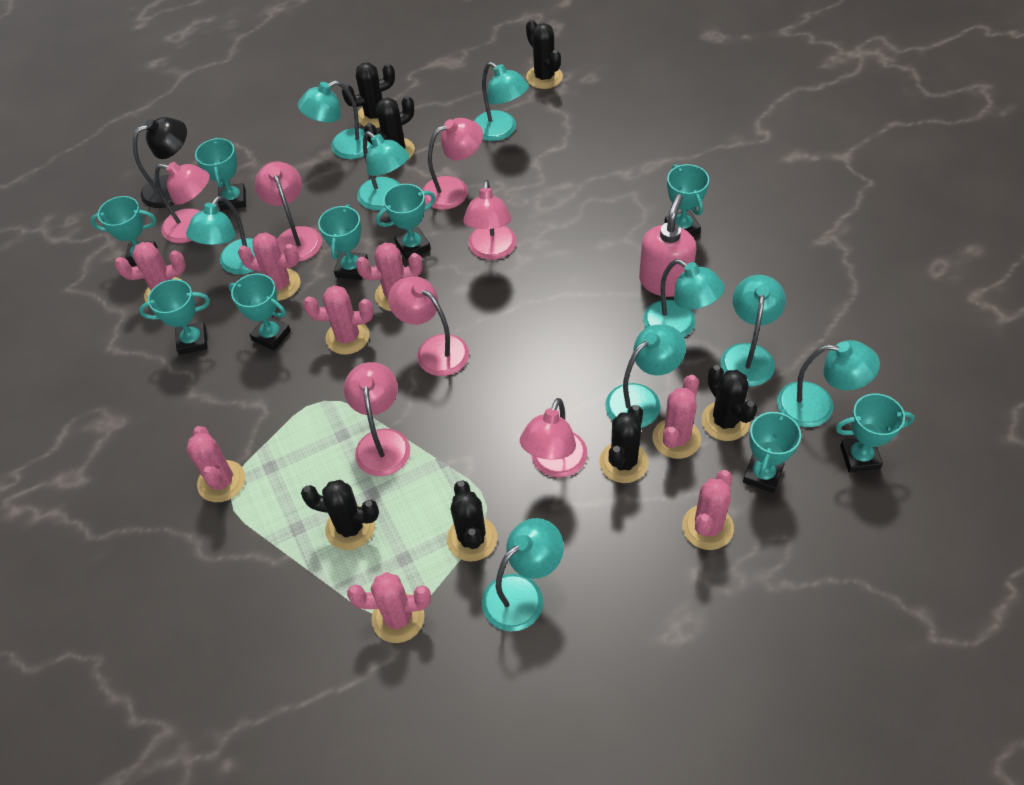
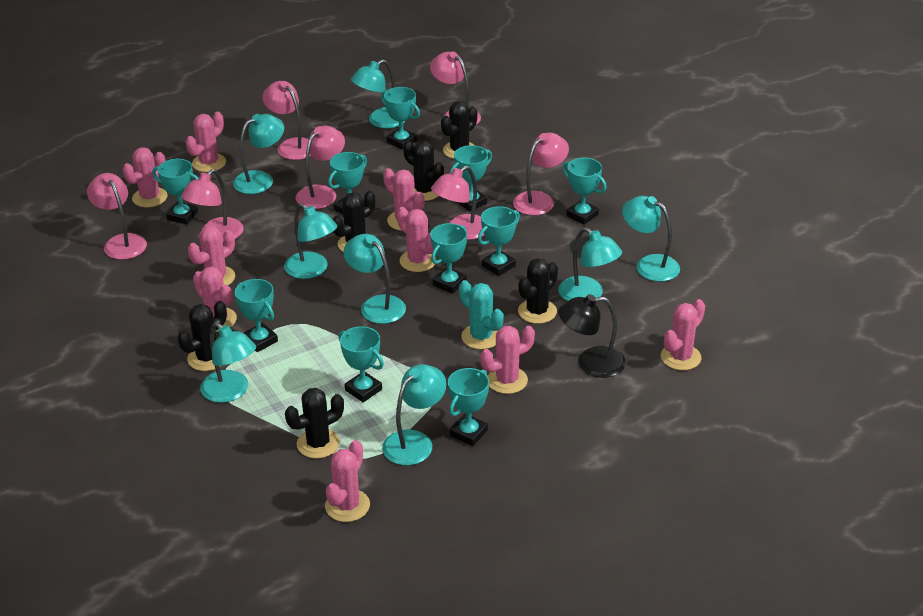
black cactus: 7 -> 6
pink cactus: 8 -> 9
pink soap dispenser: 1 -> 0
turquoise cactus: 0 -> 1
turquoise lamp: 9 -> 8
turquoise trophy: 9 -> 10

